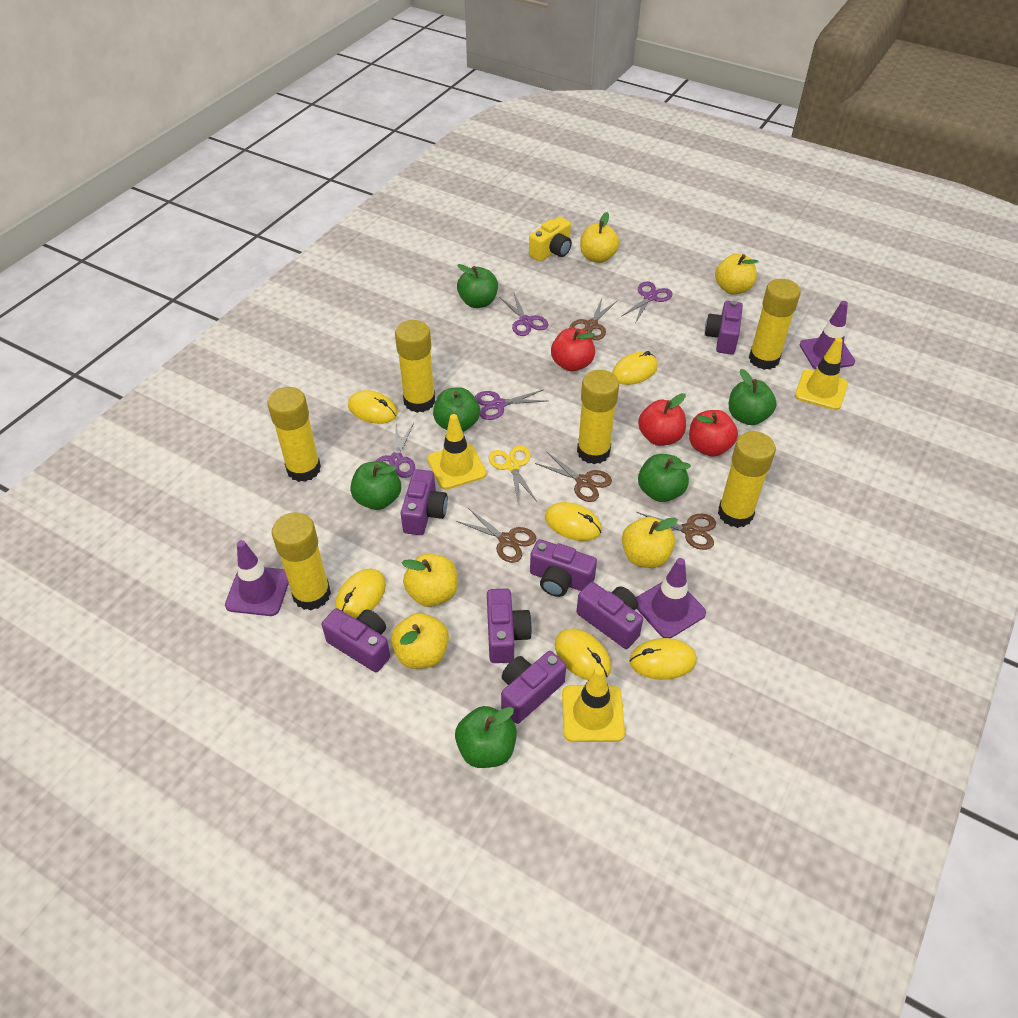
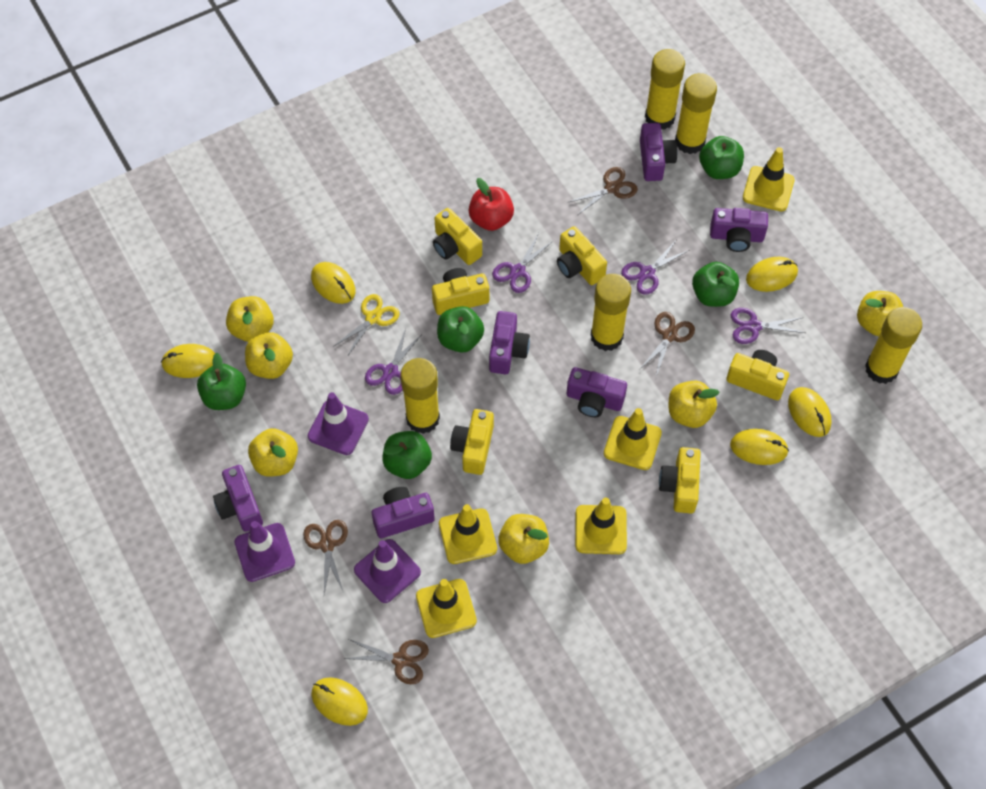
green apple: 6 -> 5
purple camera: 7 -> 6
red apple: 3 -> 1
yellow apple: 5 -> 6
yellow camera: 1 -> 6
yellow glue stick: 6 -> 5
yellow traffic cone: 3 -> 5

